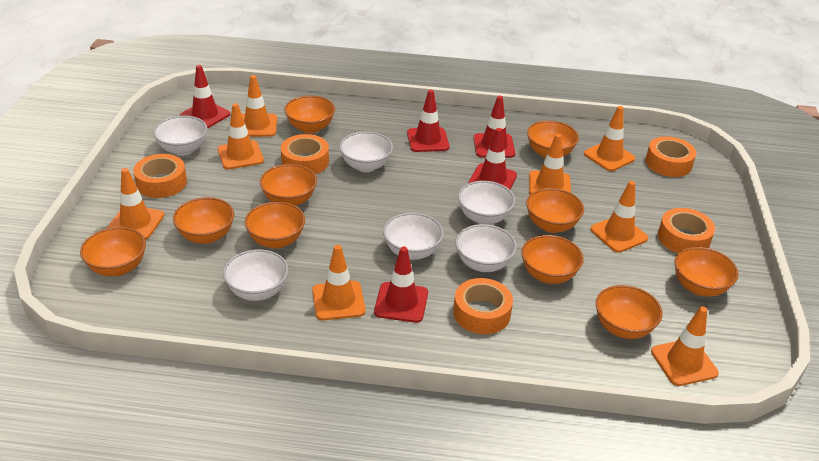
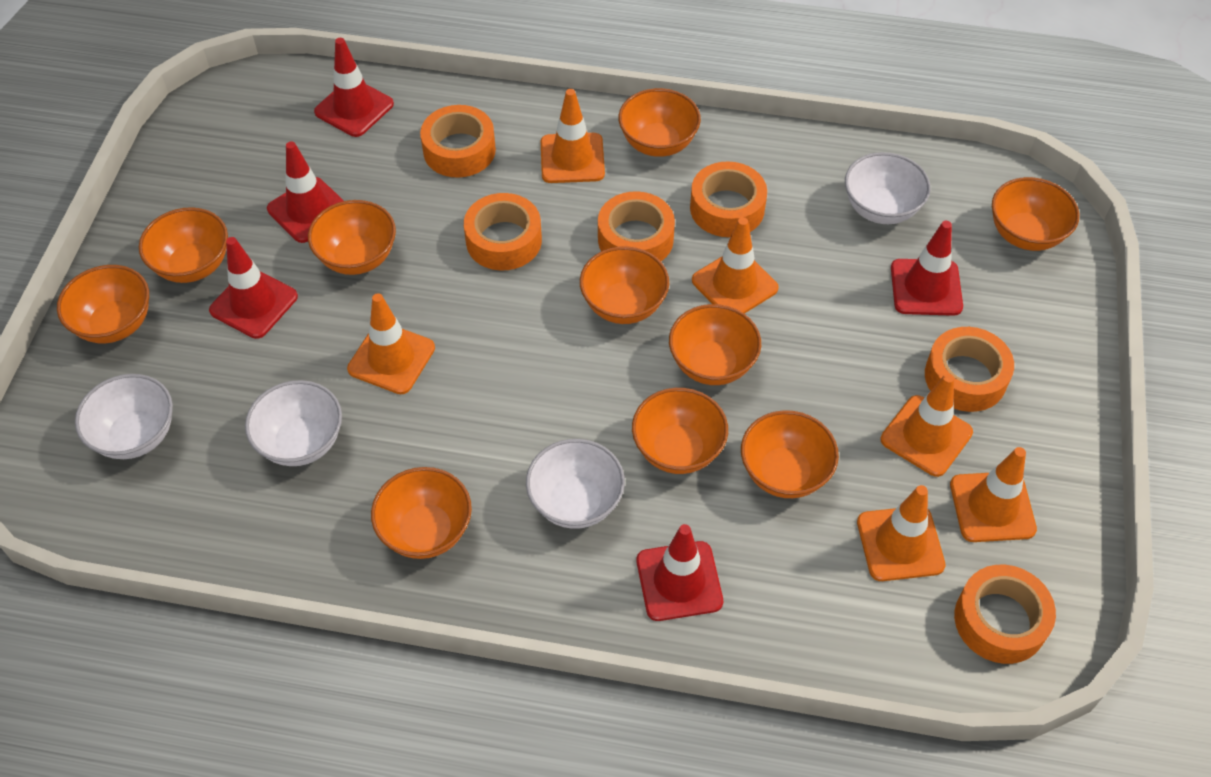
orange tape: 5 -> 6
orange traffic cone: 8 -> 6
white bowl: 6 -> 4

